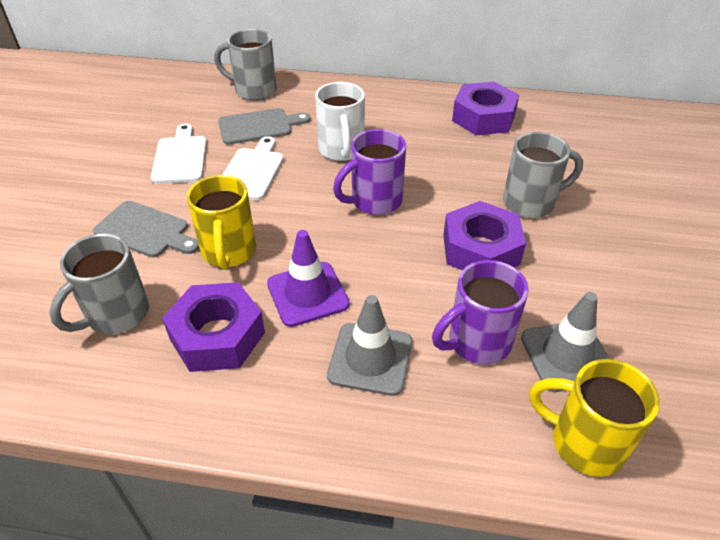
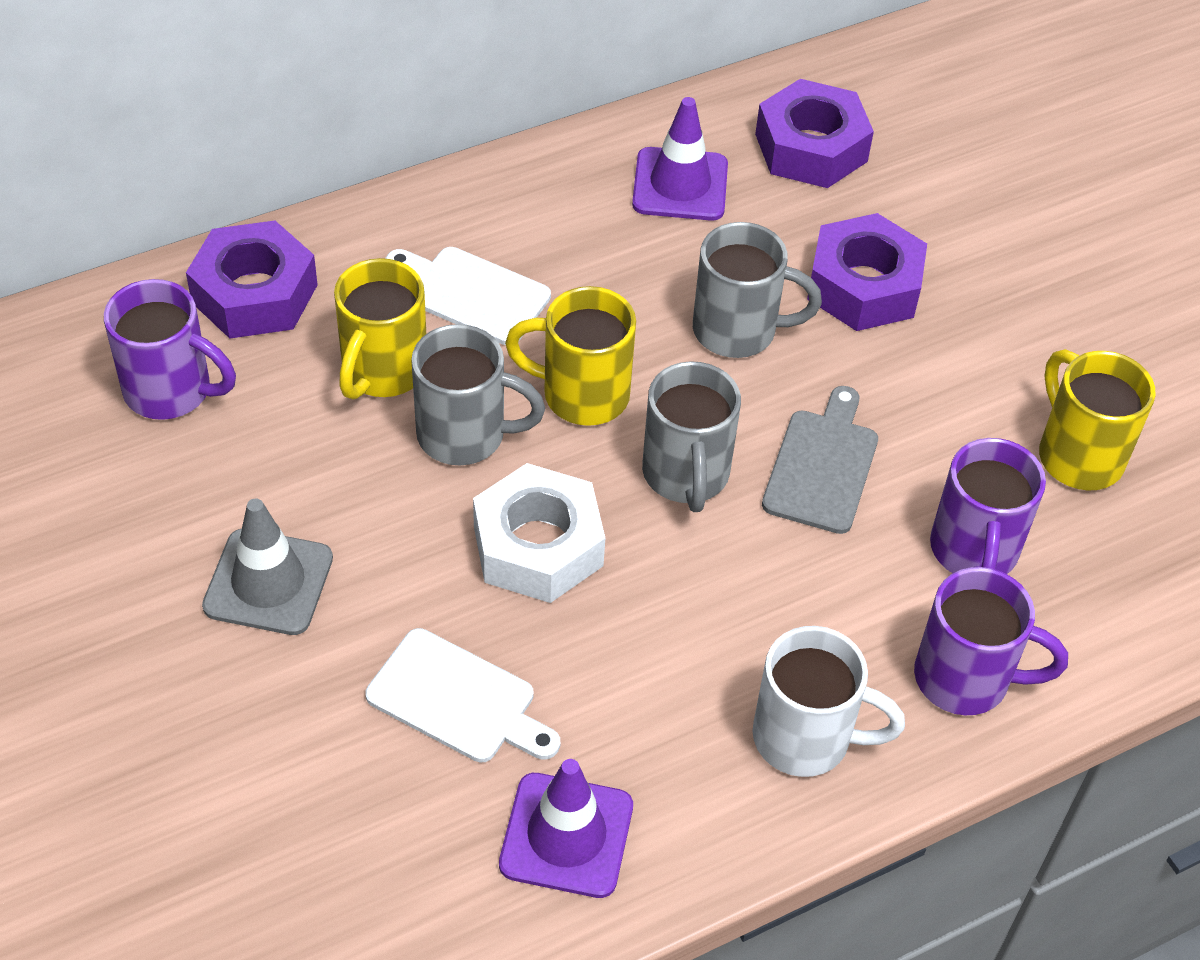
grey cutting board: 2 -> 1
grey traffic cone: 2 -> 1
purple mug: 2 -> 3
purple traffic cone: 1 -> 2
white nut: 0 -> 1
yellow mug: 2 -> 3

